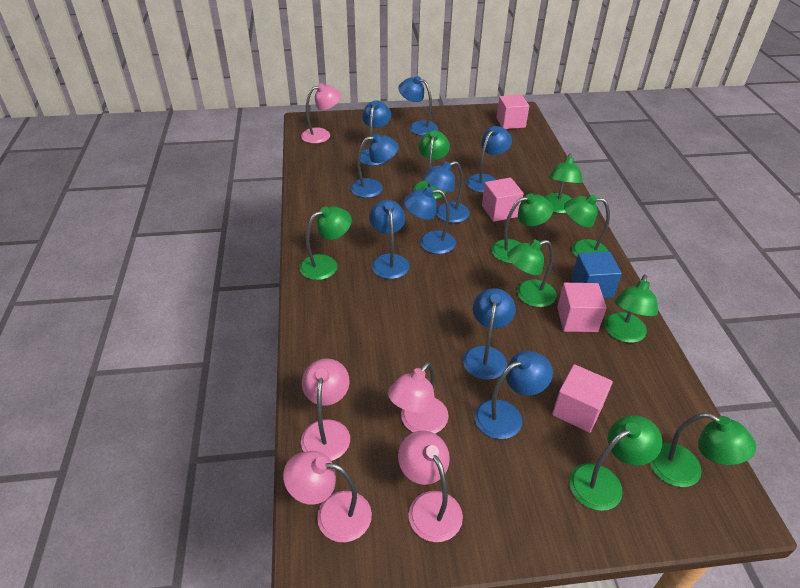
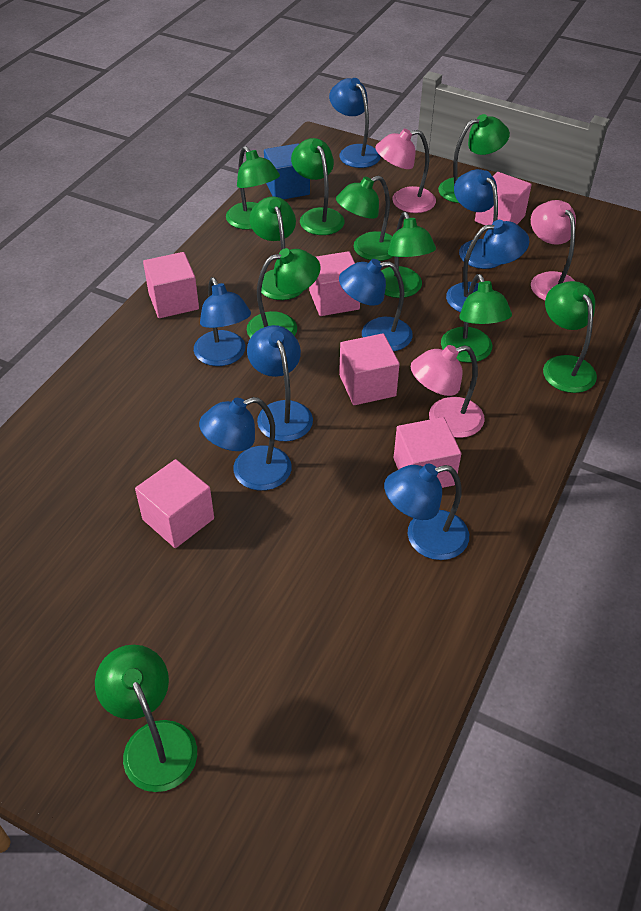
blue lamp: 9 -> 8
green lamp: 9 -> 10
pink cube: 4 -> 6
pink lamp: 5 -> 3

